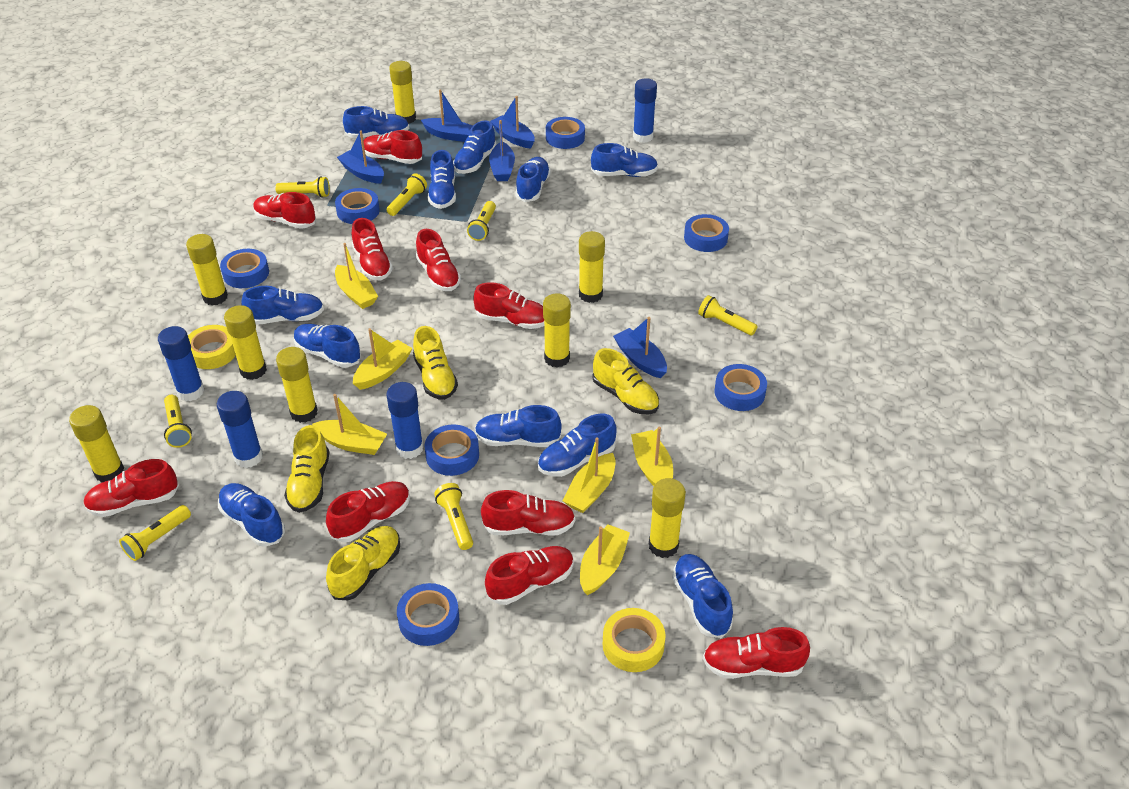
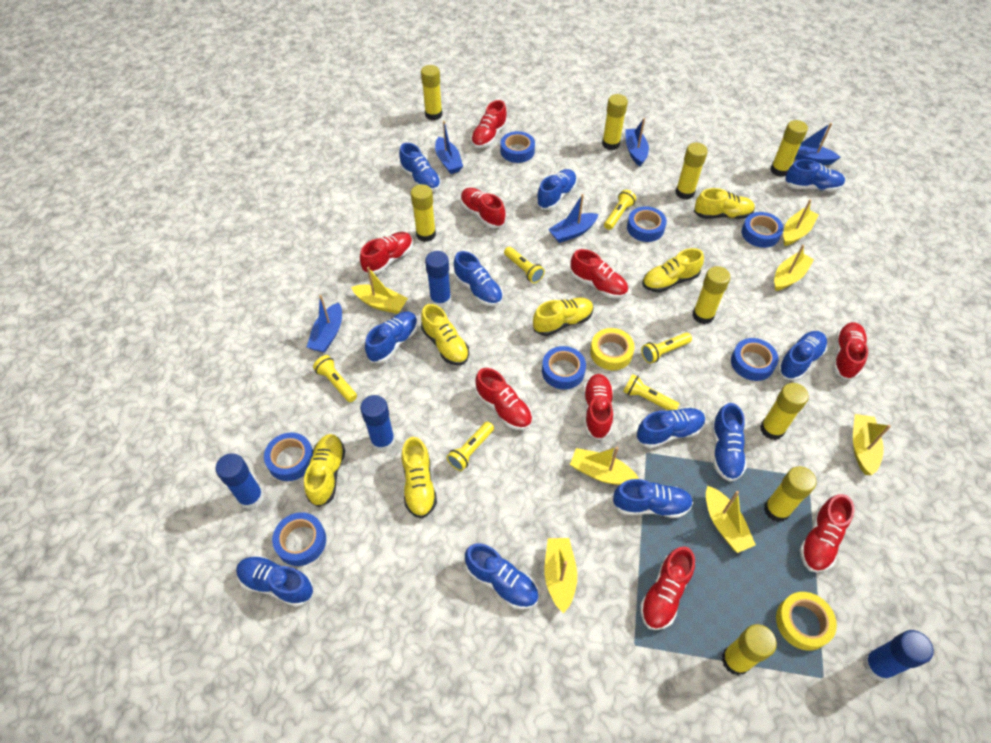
red shoe: 10 -> 9
yellow boat: 6 -> 7
yellow flashlight: 7 -> 6
yellow glue stick: 8 -> 9
yellow shoe: 4 -> 6

